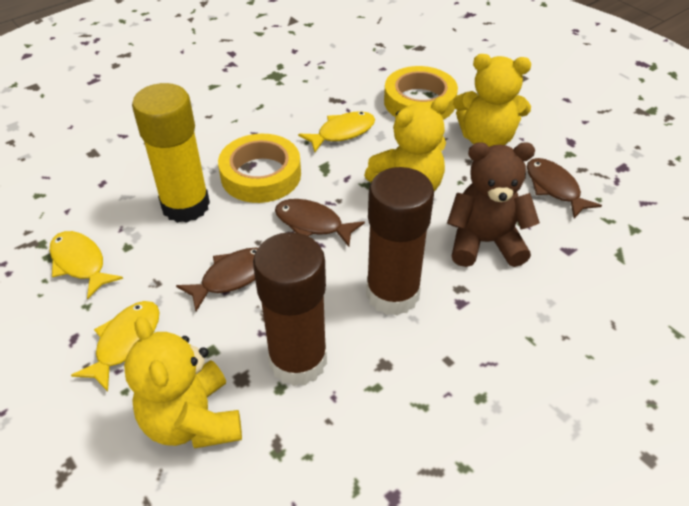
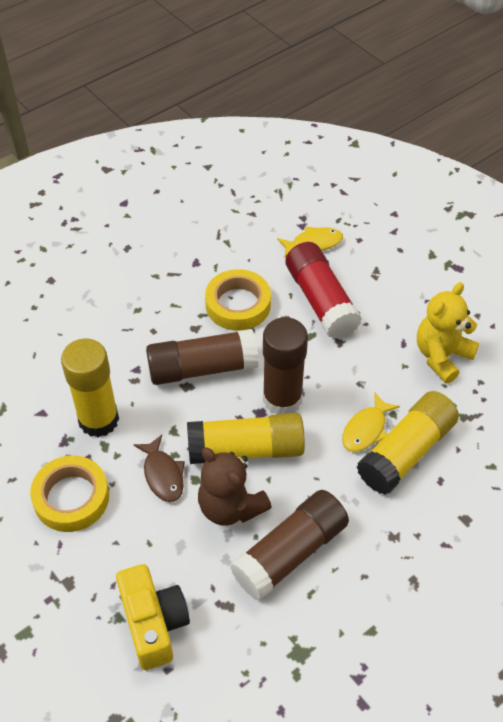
brown fish: 3 -> 1
brown glue stick: 2 -> 3
red glue stick: 0 -> 1
yellow camera: 0 -> 1
yellow fish: 3 -> 2
yellow glue stick: 1 -> 3
yellow teddy bear: 3 -> 1

